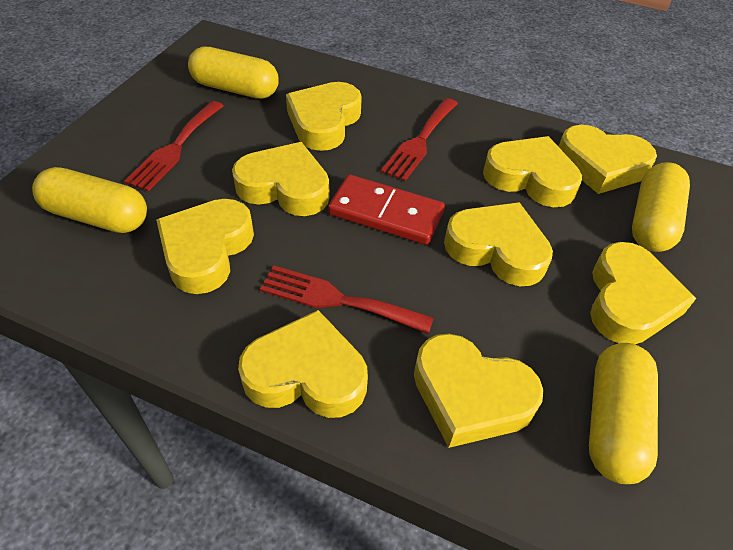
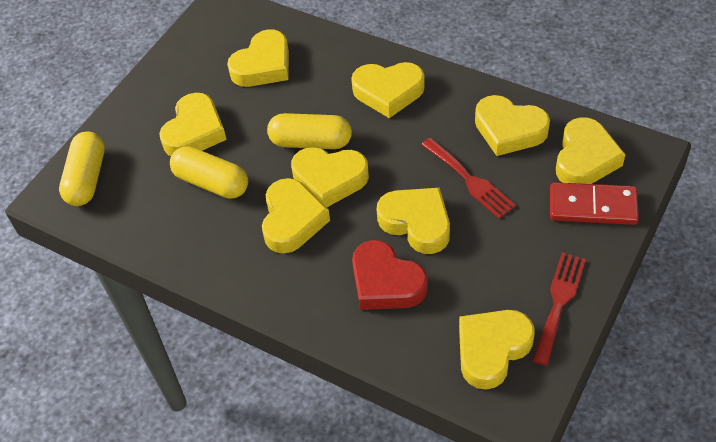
red fork: 3 -> 2
red heart: 0 -> 1
yellow capsule: 4 -> 3

